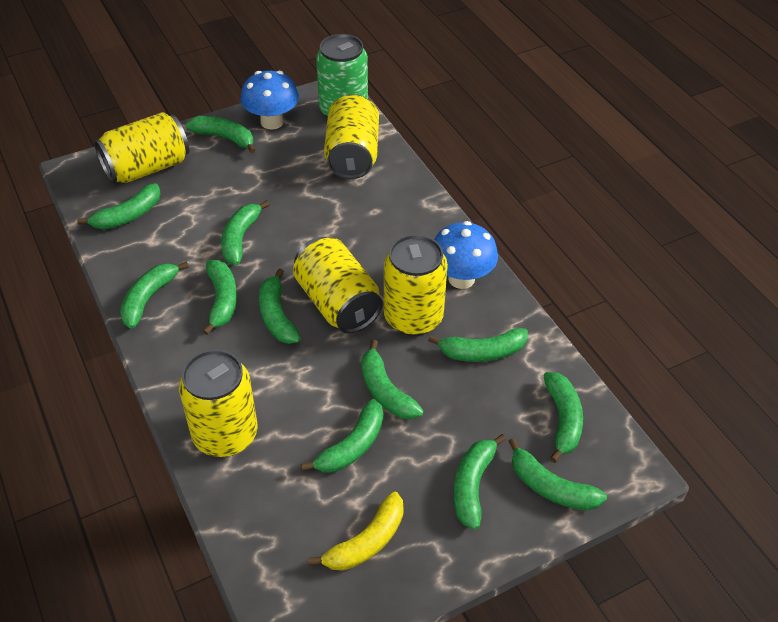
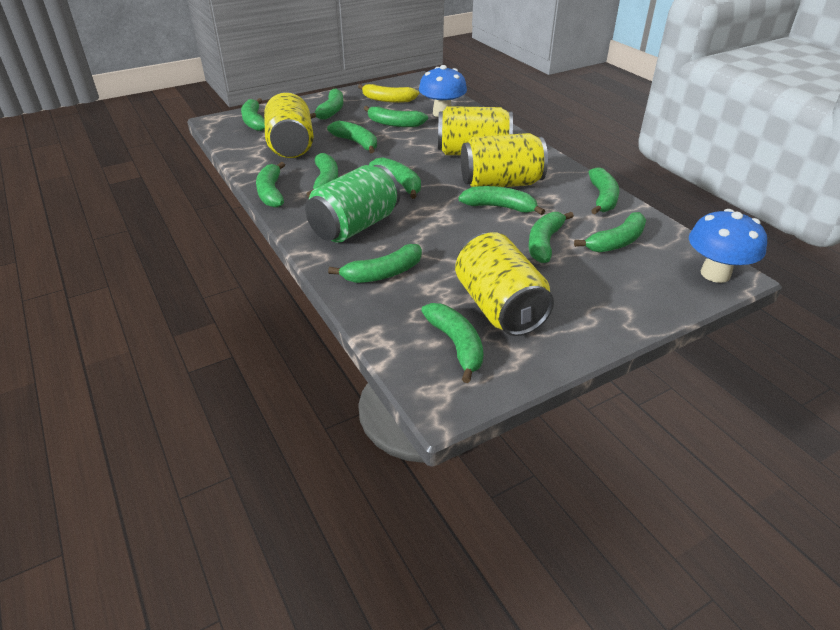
green banana: 12 -> 13
yellow can: 5 -> 4

